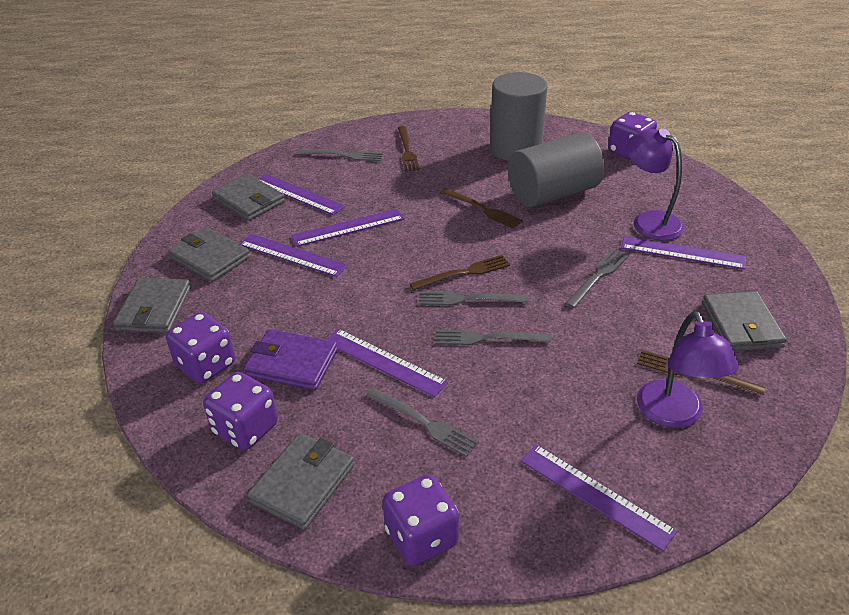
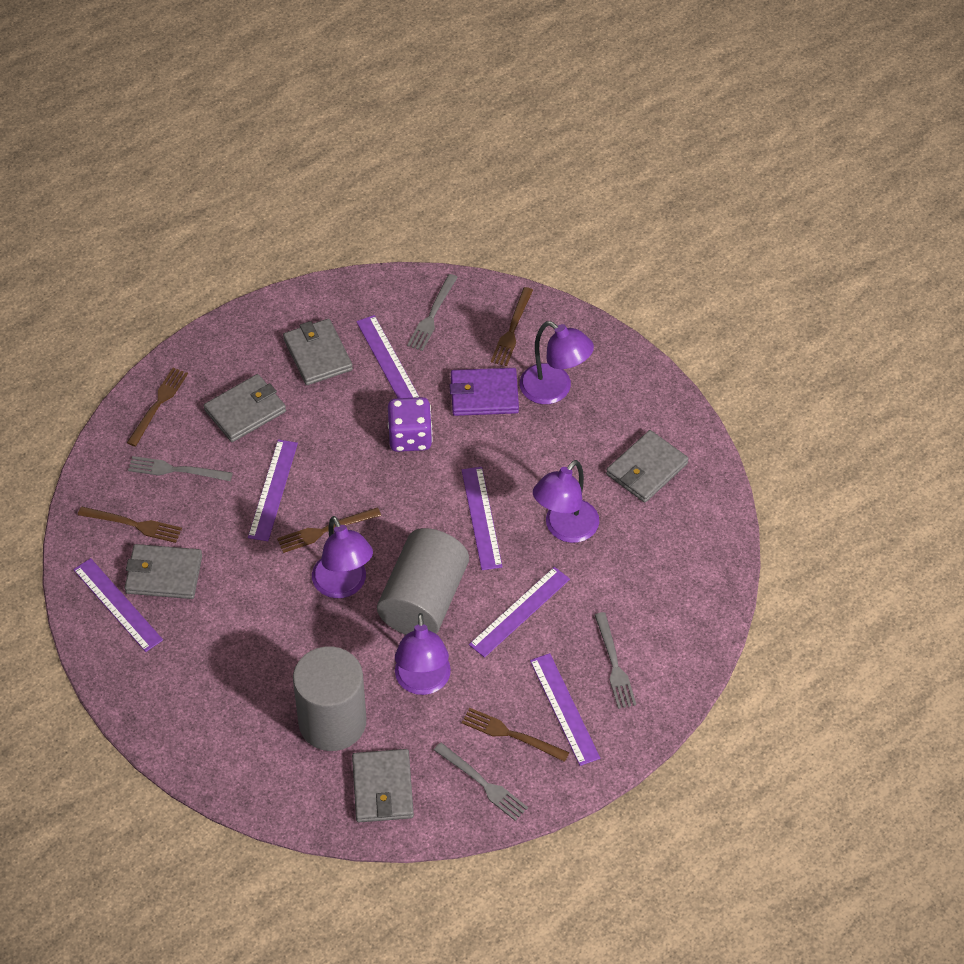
brown fork: 4 -> 5
grey fork: 5 -> 4
purple dice: 4 -> 1
purple lamp: 2 -> 4

